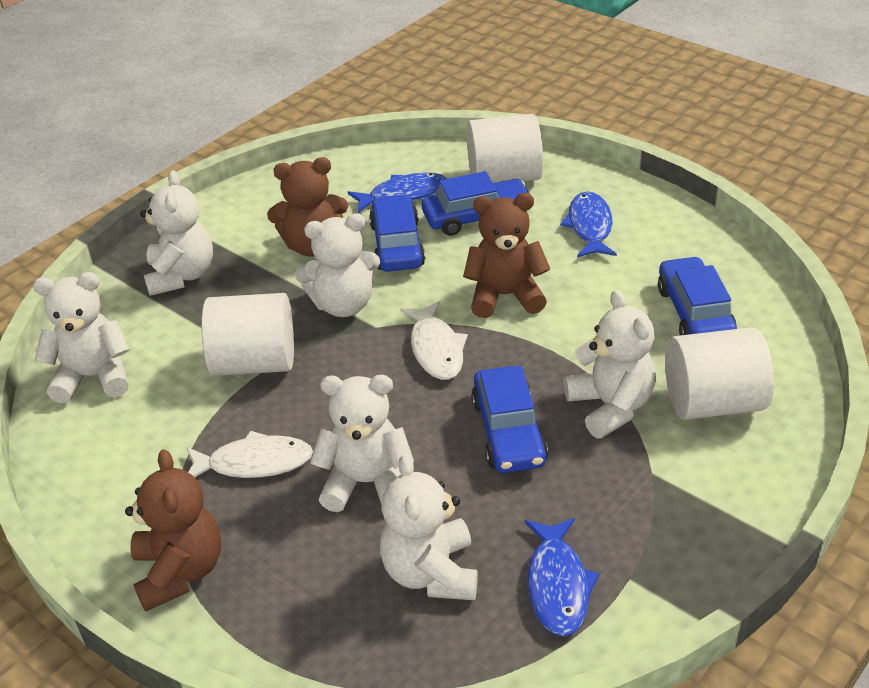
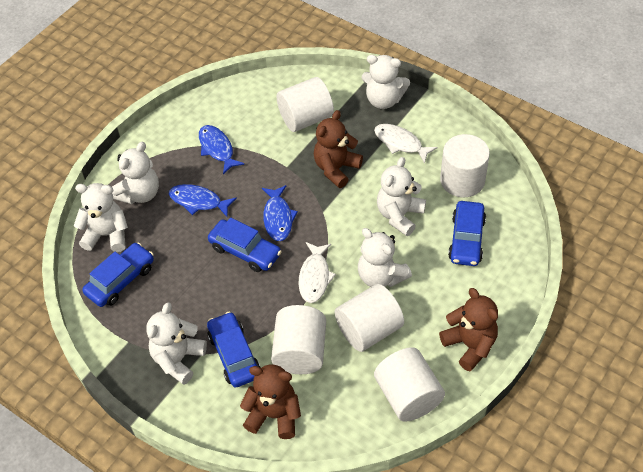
white cylinder: 3 -> 5

